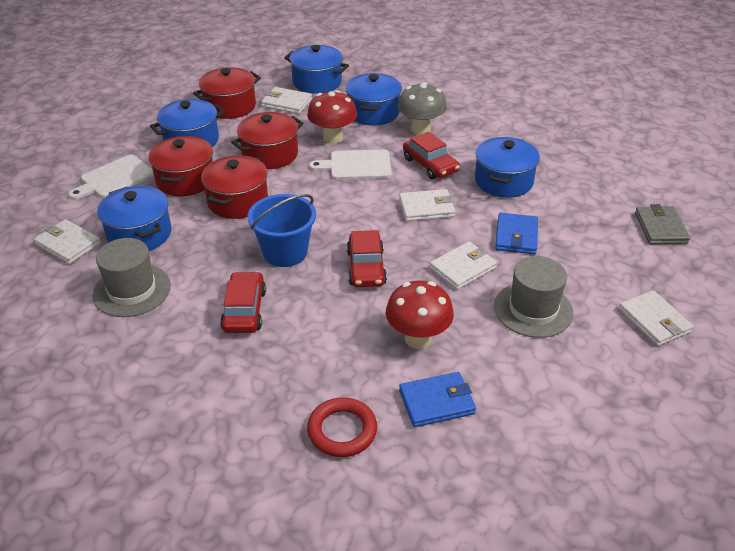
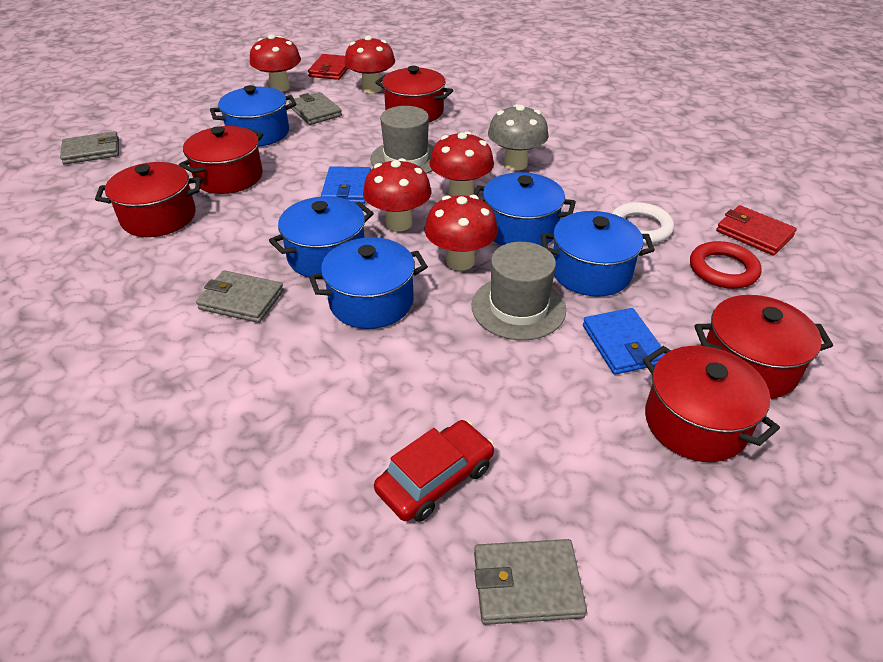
blue bucket: 1 -> 0
grey wallet: 1 -> 4
red car: 3 -> 1
red mushroom: 2 -> 5
red pot: 4 -> 5
red wallet: 0 -> 2
white cutting board: 2 -> 0
white ring: 0 -> 1
white wallet: 5 -> 0

